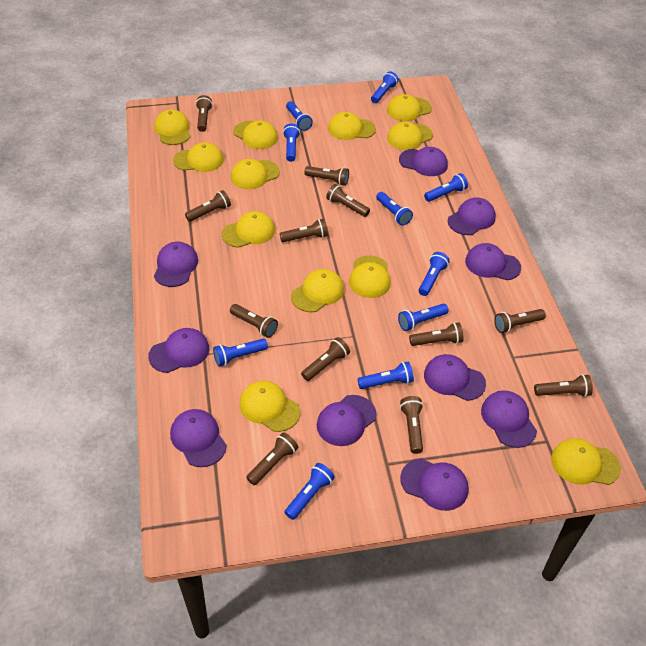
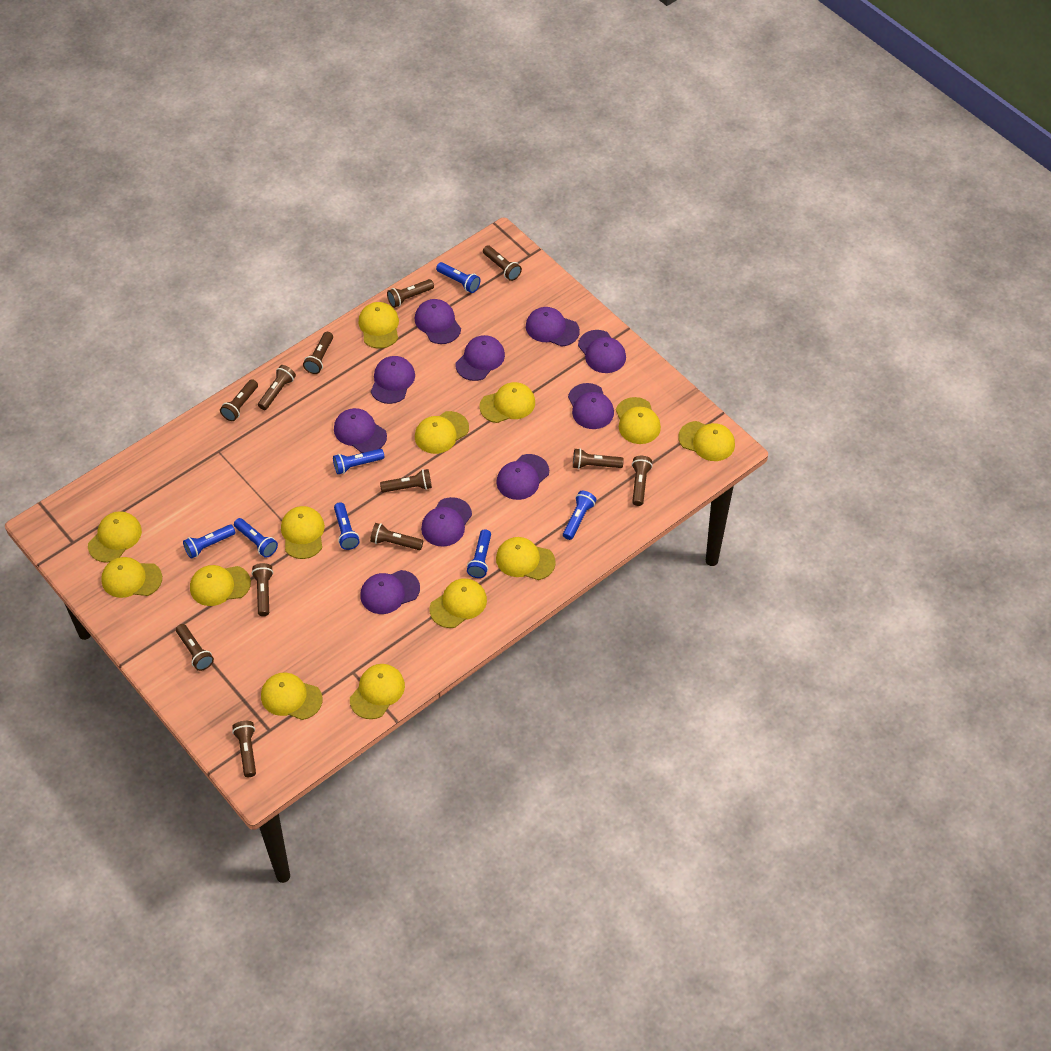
blue flashlight: 10 -> 7
yellow cap: 12 -> 13

